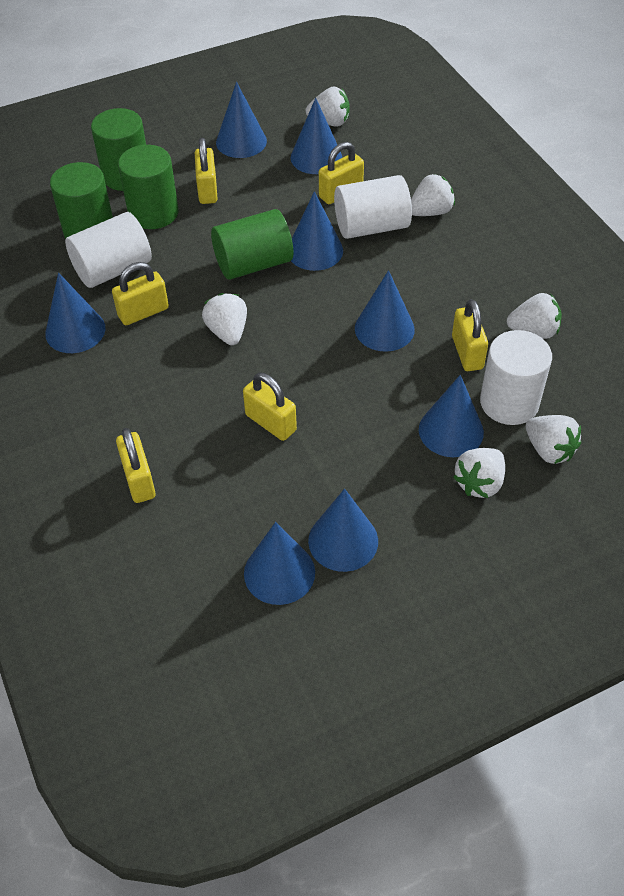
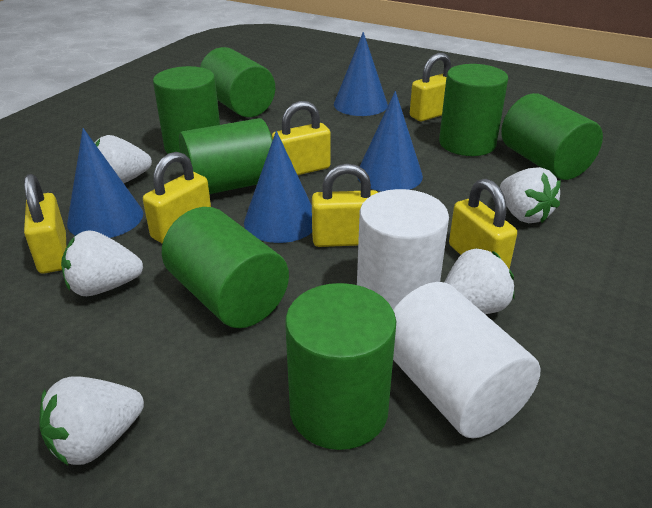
blue cone: 8 -> 4
green cylinder: 4 -> 7
white cylinder: 3 -> 2
white strawberry: 6 -> 5

